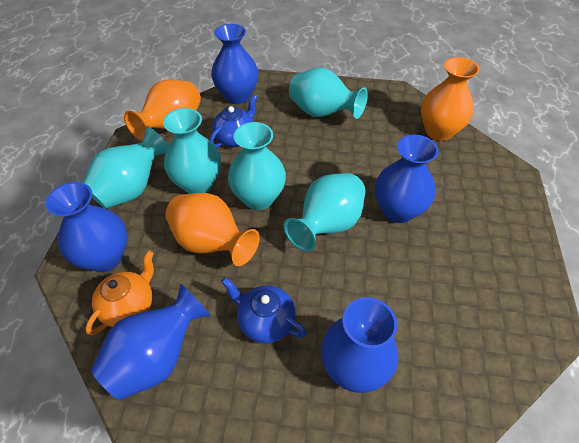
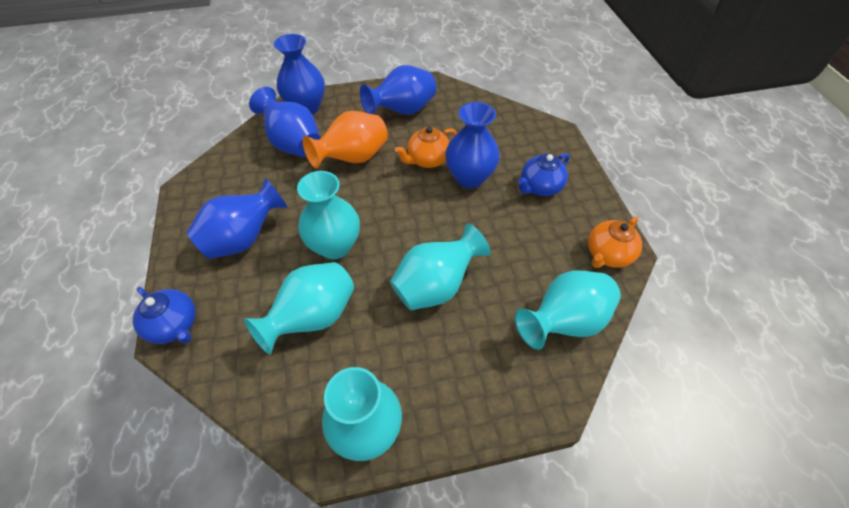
orange teapot: 1 -> 2
orange vase: 3 -> 1

